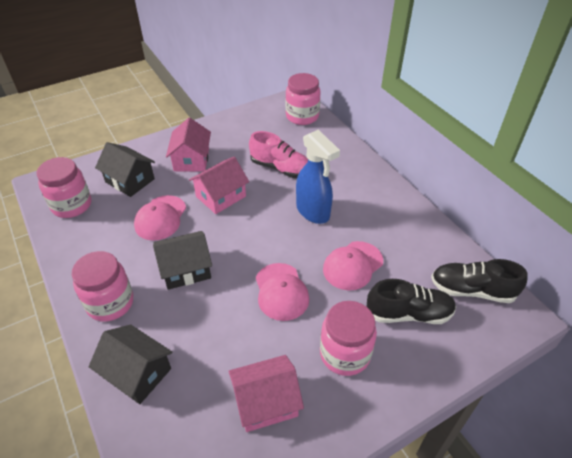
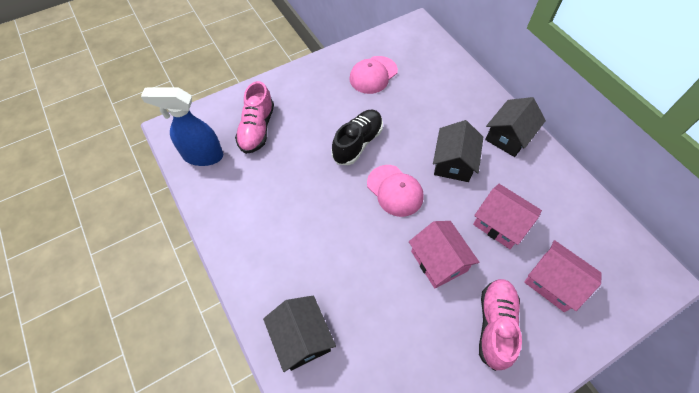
black shoe: 2 -> 1
pink cap: 3 -> 2
pink jar: 4 -> 0
pink shoe: 1 -> 2

